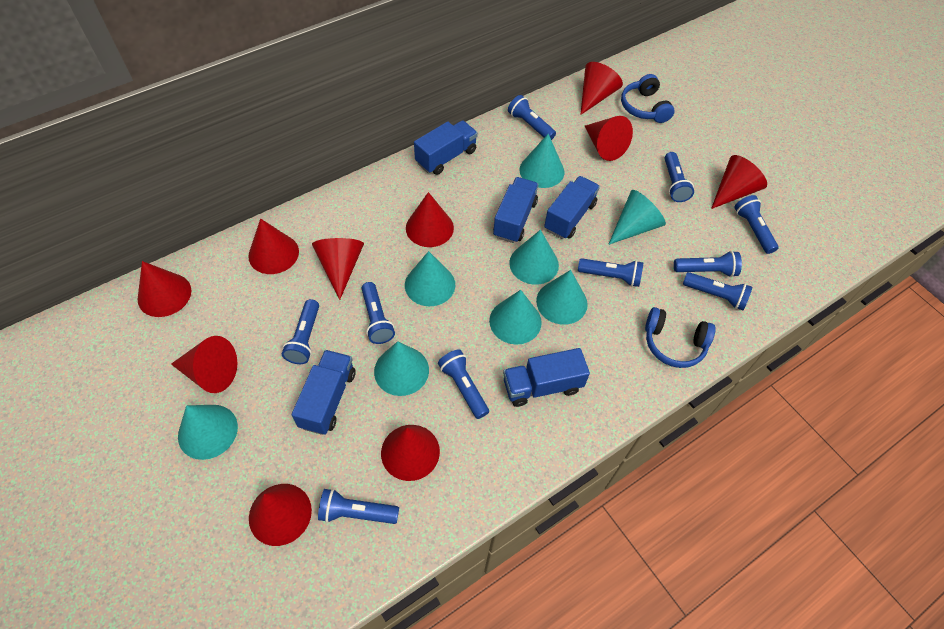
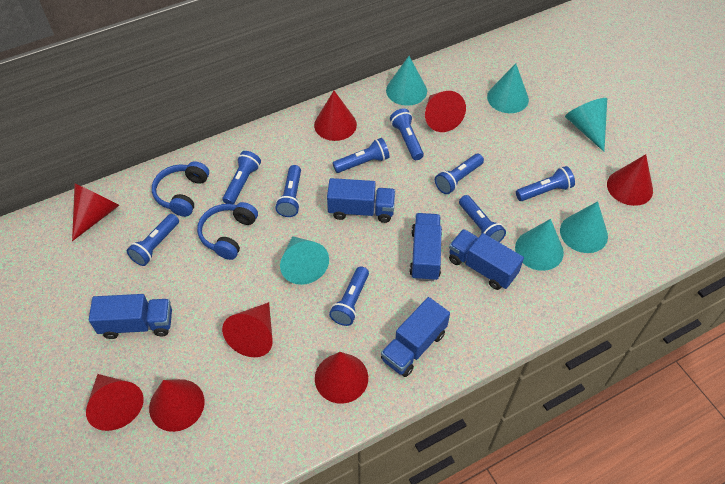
blue flashlight: 10 -> 9
red cone: 10 -> 8
turquoise cone: 8 -> 6

